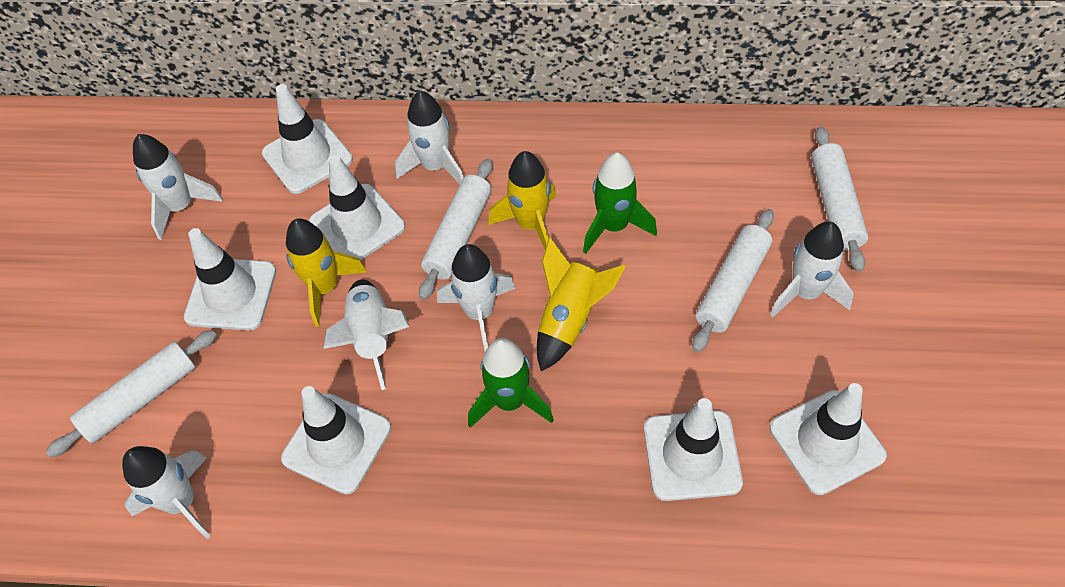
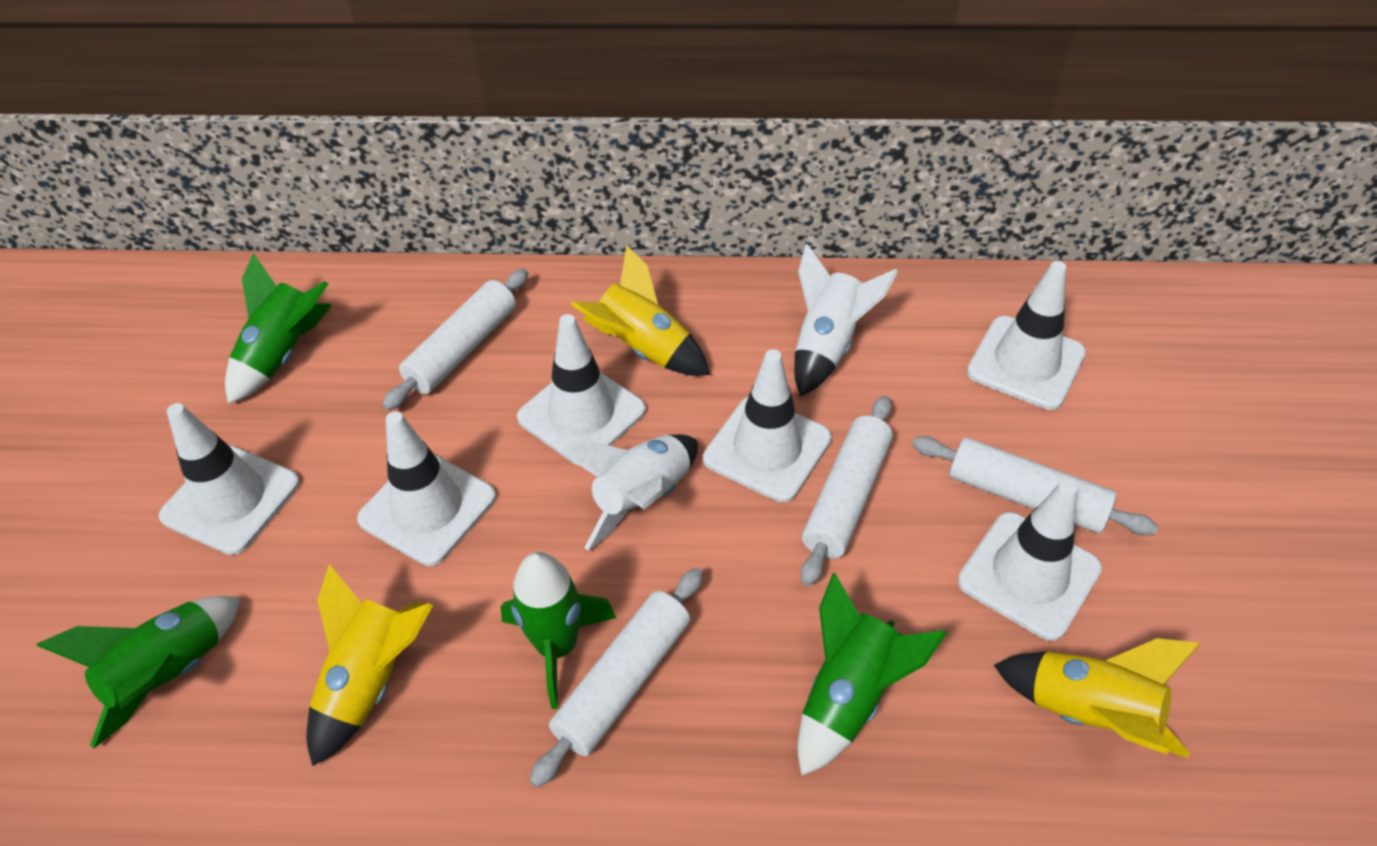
green rocket: 2 -> 4
white rocket: 6 -> 2

